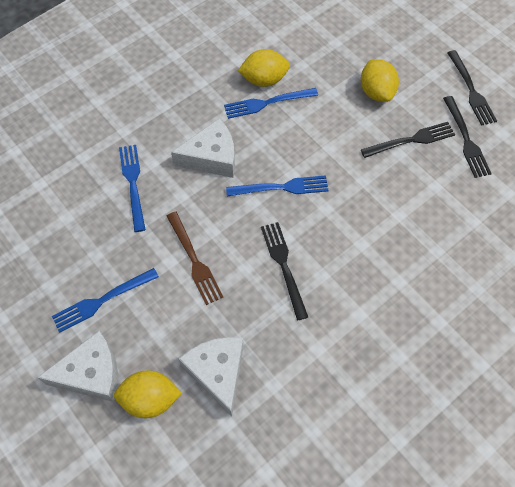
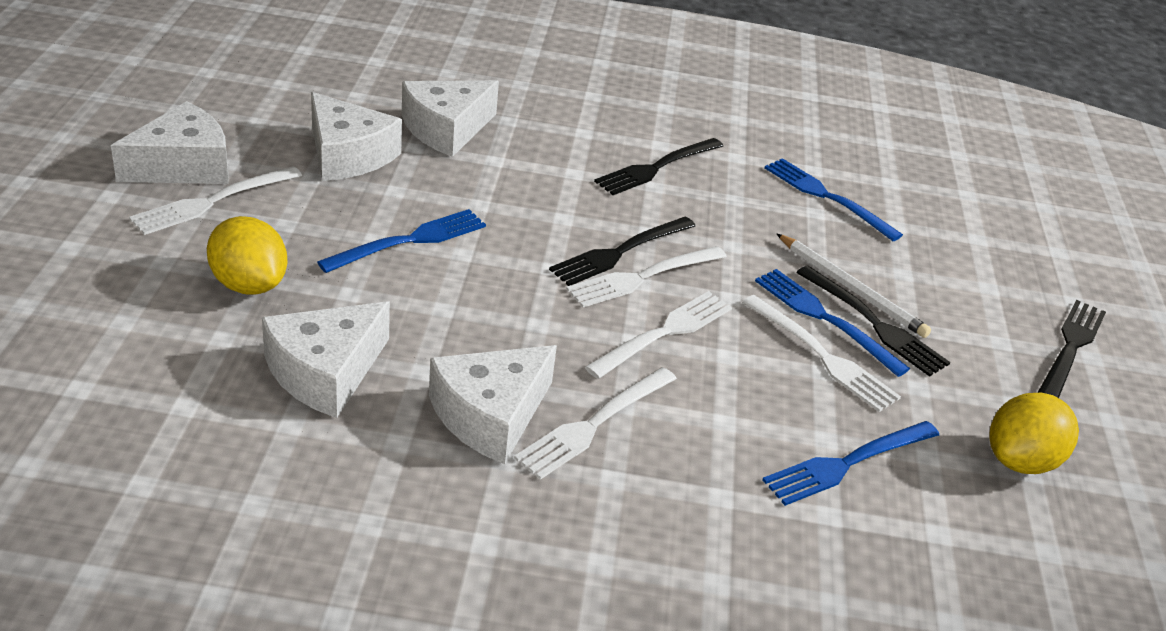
brown fork: 1 -> 0
white cheese: 3 -> 5
white fork: 0 -> 5
white pencil: 0 -> 1
yellow lemon: 3 -> 2

